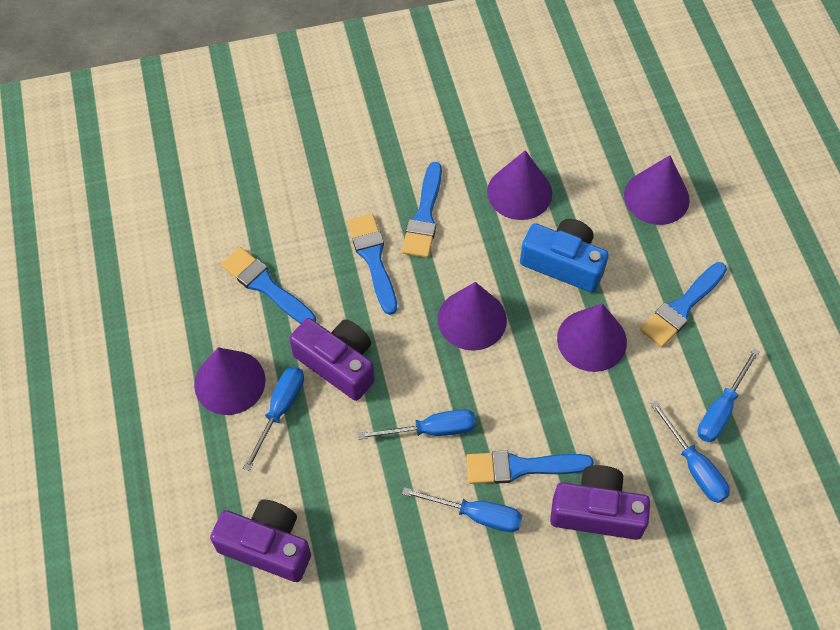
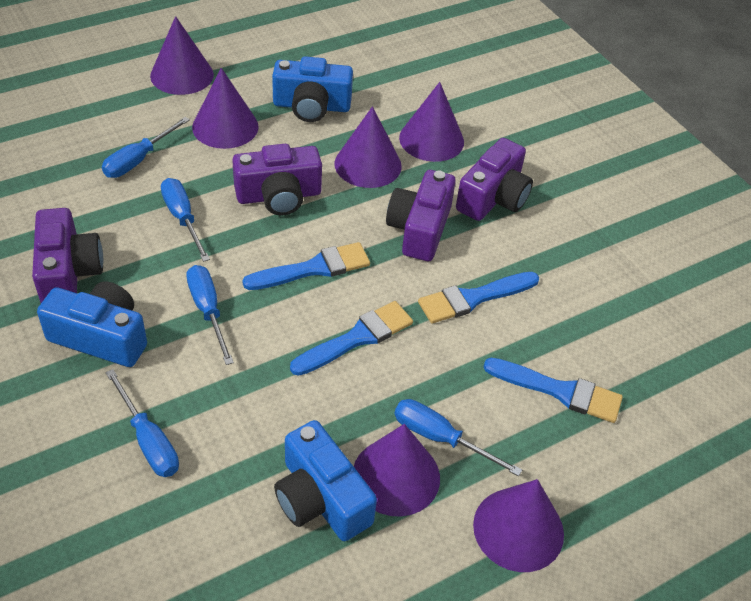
blue brush: 5 -> 4
blue camera: 1 -> 3
purple camera: 3 -> 4
purple cone: 5 -> 6

